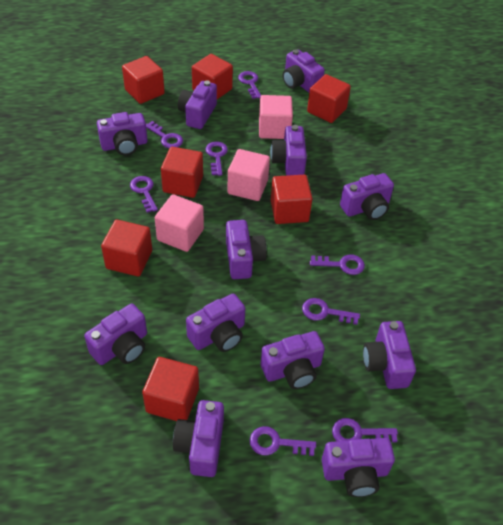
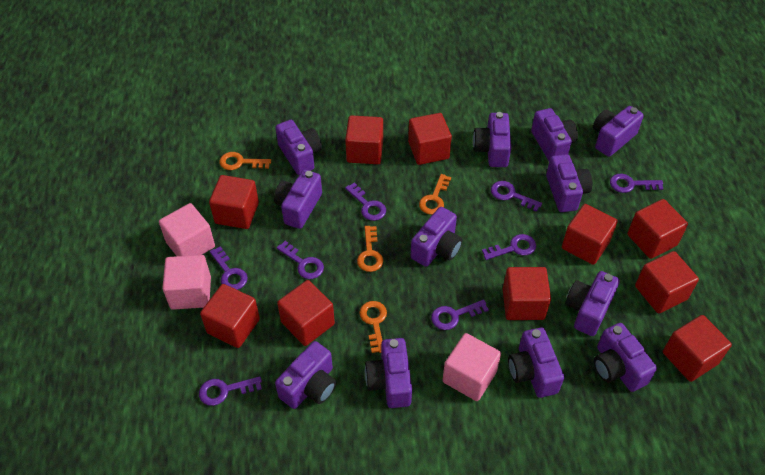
orange key: 0 -> 4
red cube: 7 -> 10

